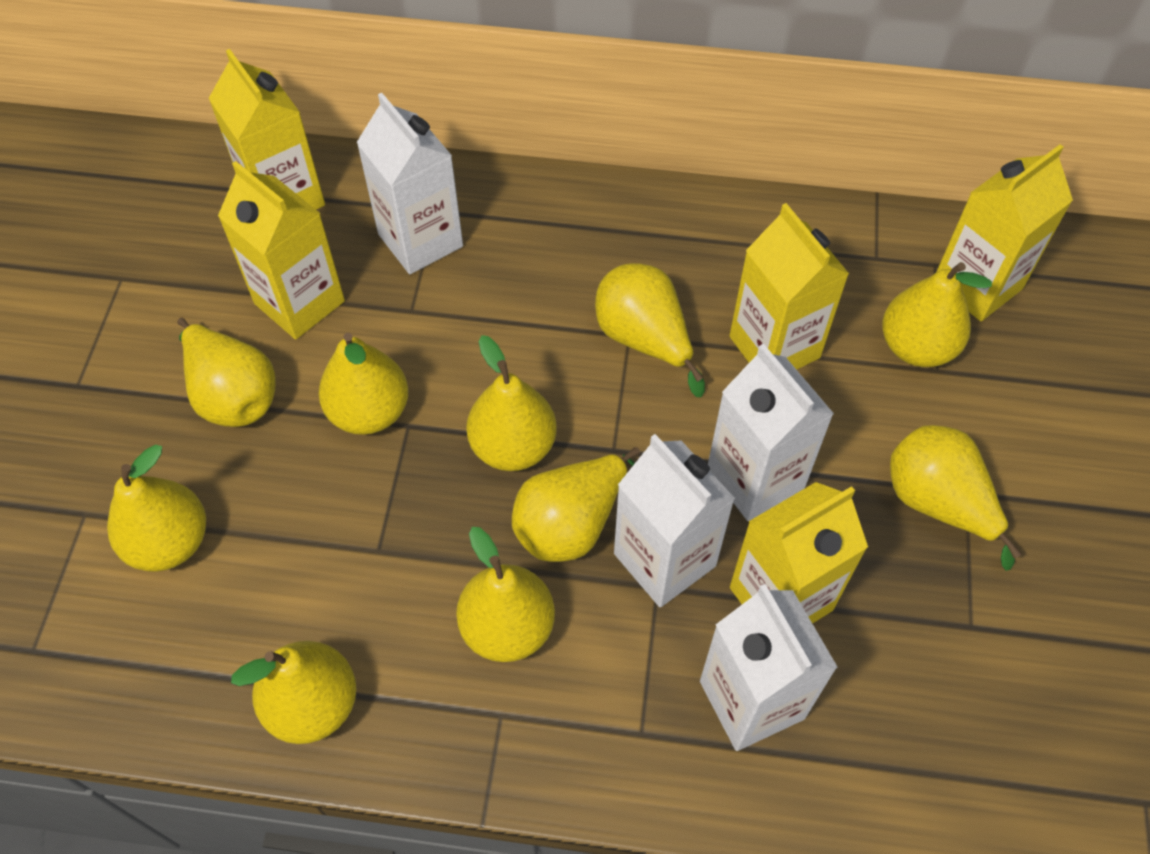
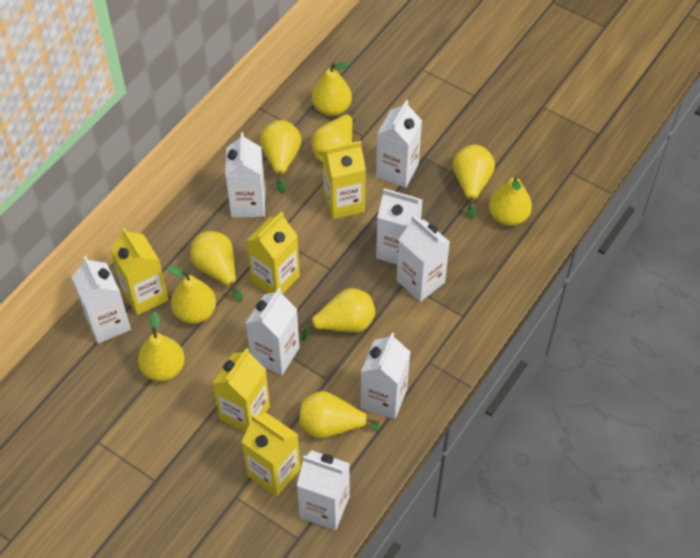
white carton: 4 -> 8

